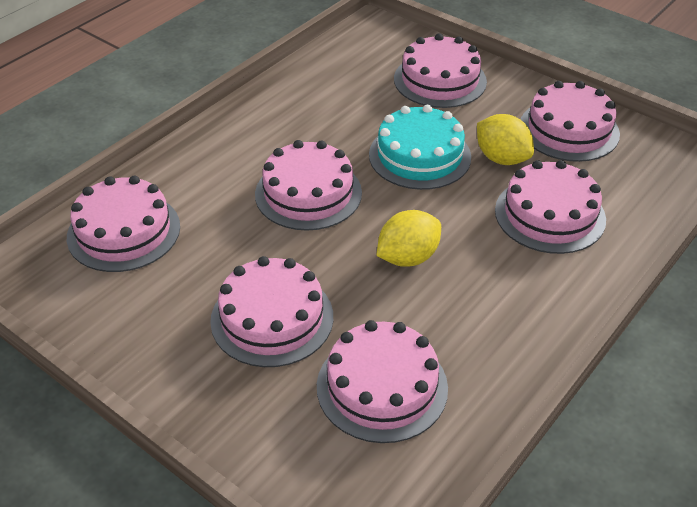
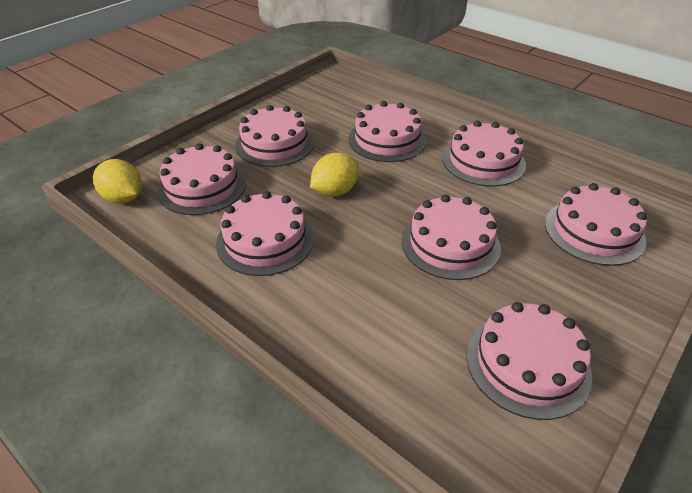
pink cake: 7 -> 8
turquoise cake: 1 -> 0

